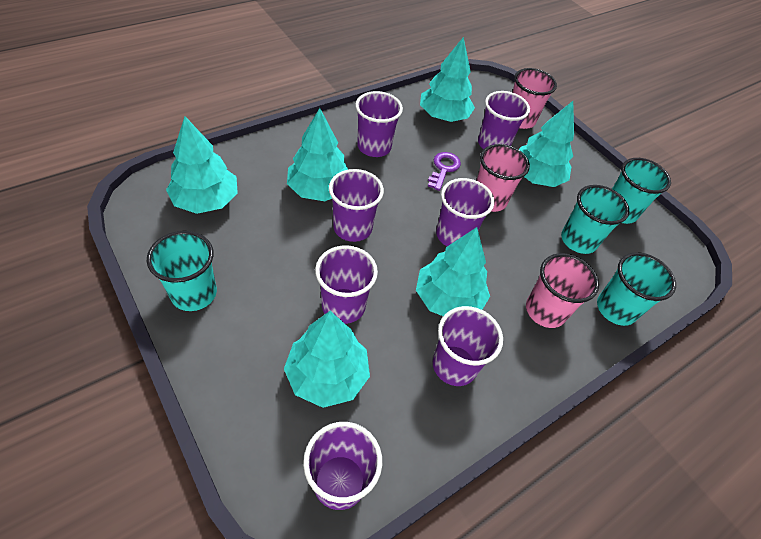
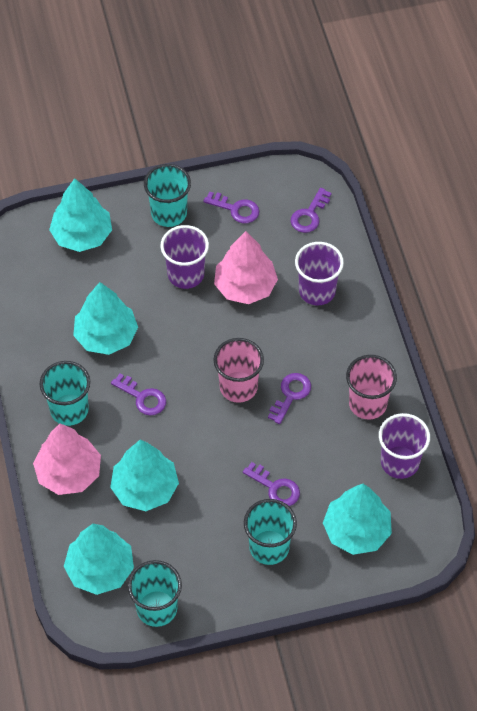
pink cup: 3 -> 2
pink tree: 0 -> 2
purple cup: 7 -> 3
purple key: 1 -> 5
turquoise tree: 6 -> 5

